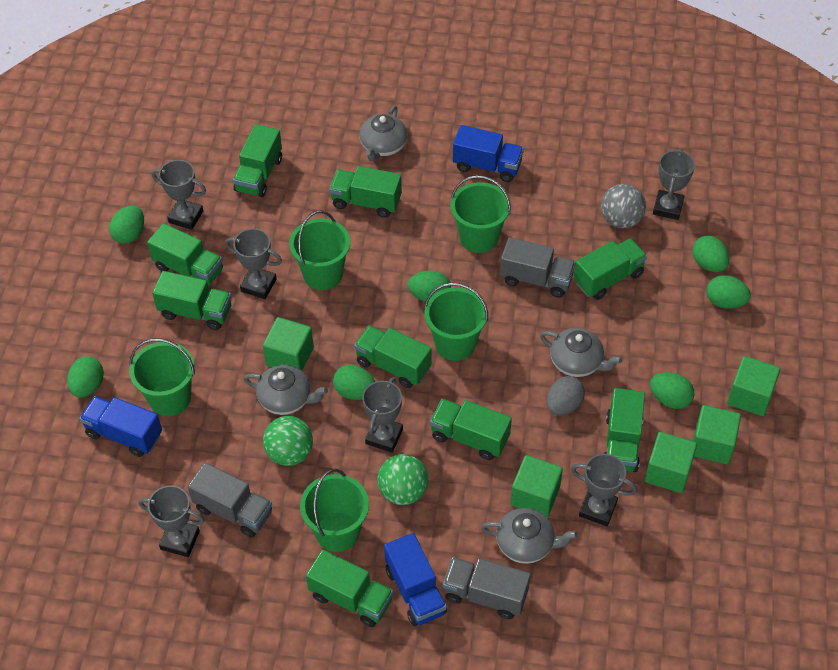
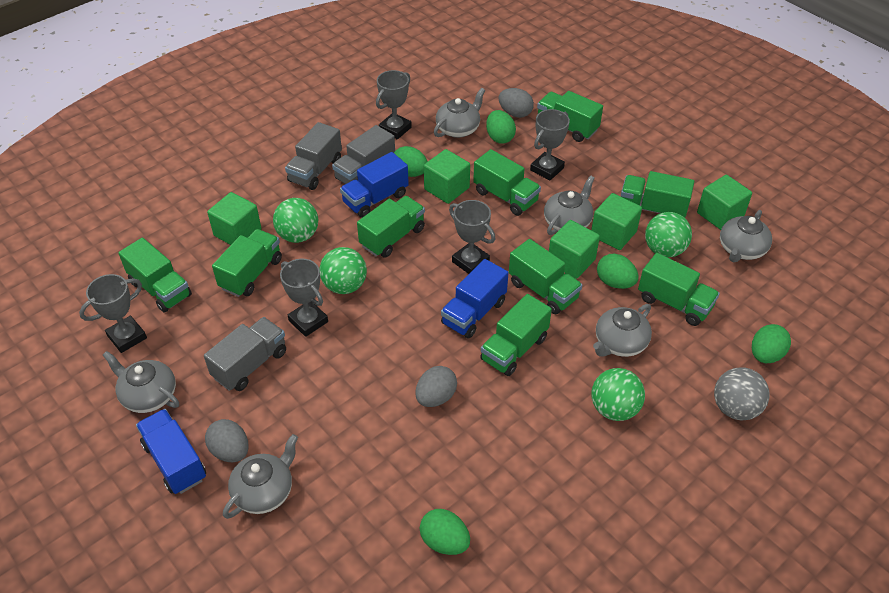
green ball: 2 -> 4
green bucket: 5 -> 0
green egg: 7 -> 5
grey egg: 1 -> 3
grey teapot: 4 -> 6
grey trophy: 6 -> 5

